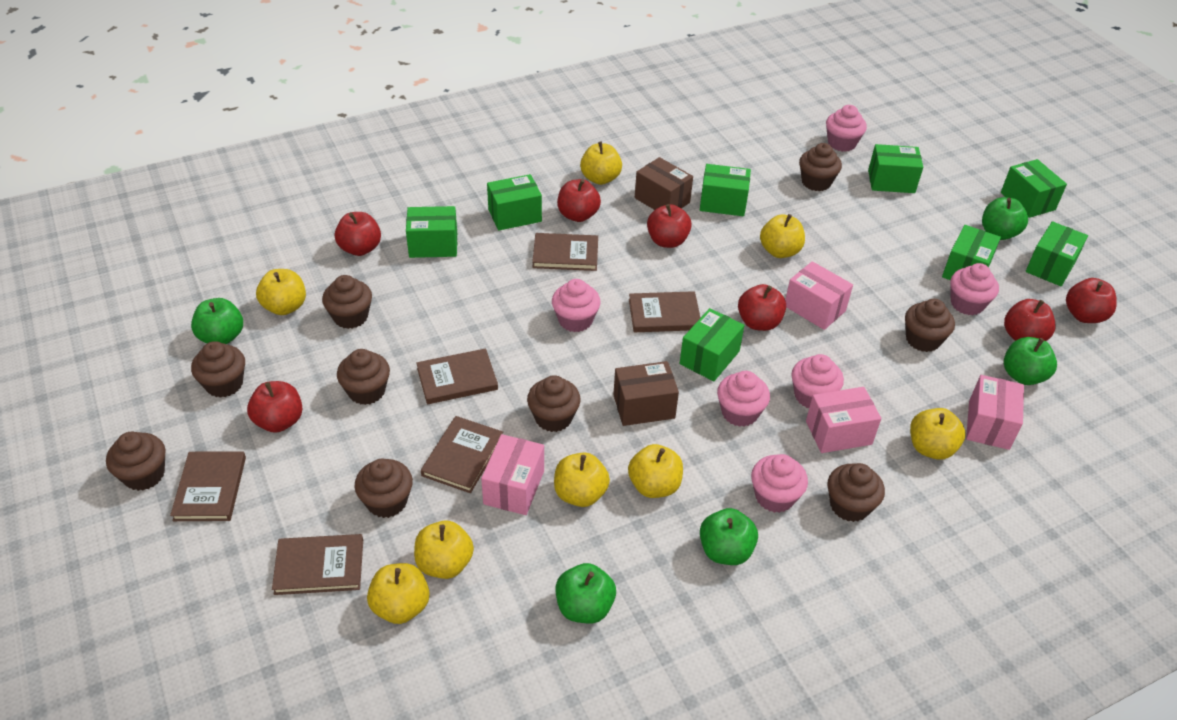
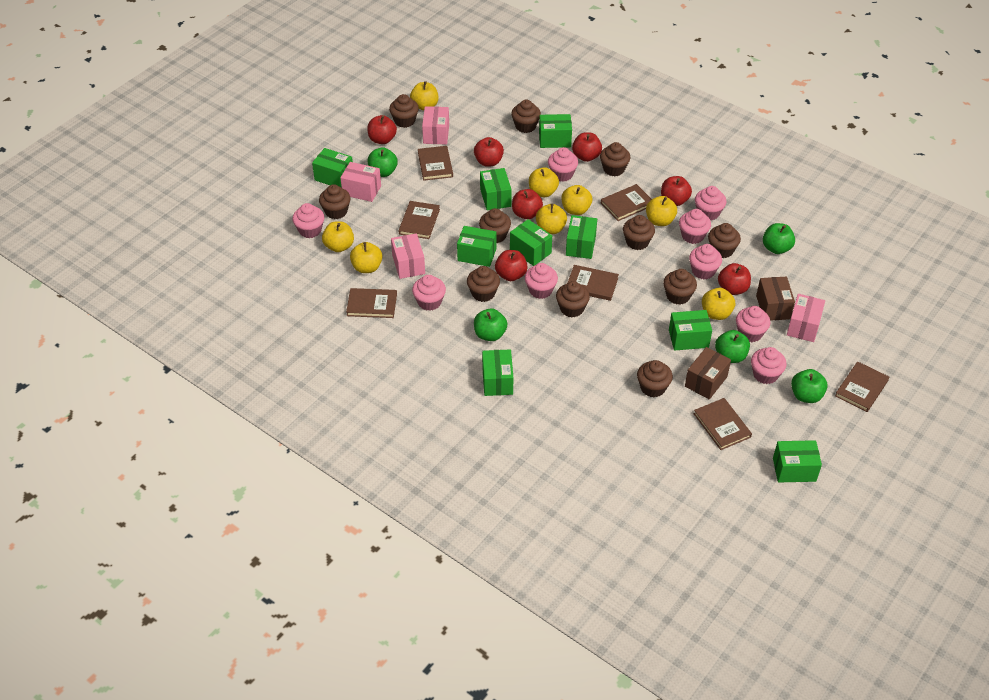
brown book: 6 -> 7
brown cupcake: 9 -> 11
green box: 8 -> 9
pink cupcake: 6 -> 9

